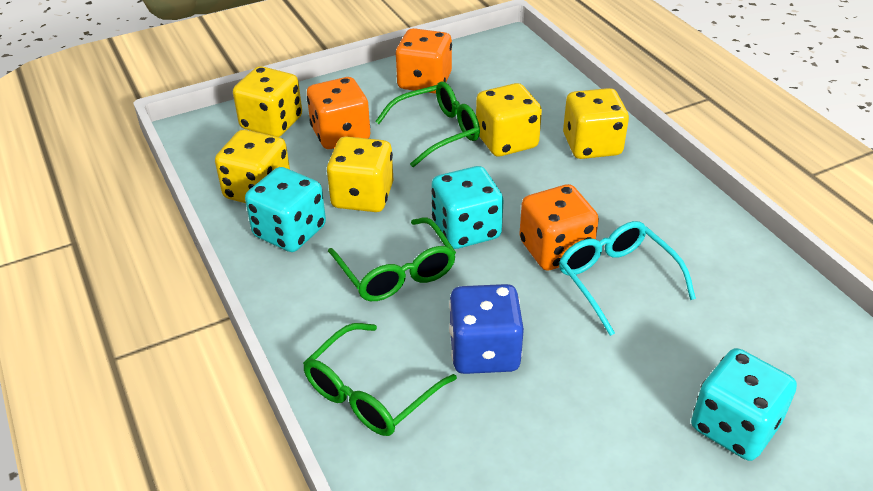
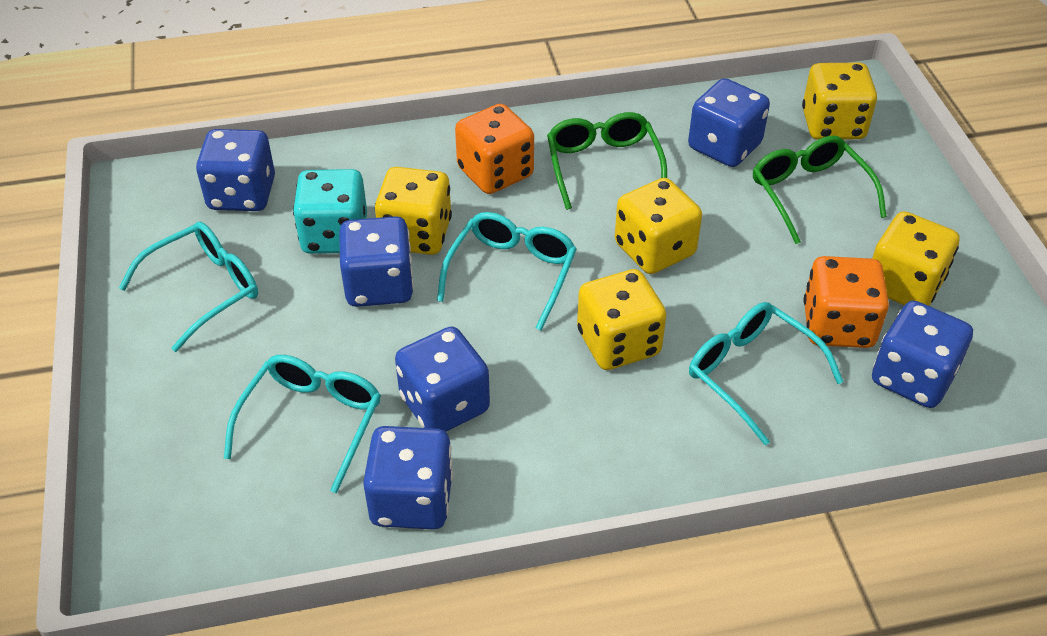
blue dice: 1 -> 6
green glasses: 3 -> 2
orange dice: 3 -> 2
turquoise dice: 3 -> 1
turquoise glasses: 1 -> 4

